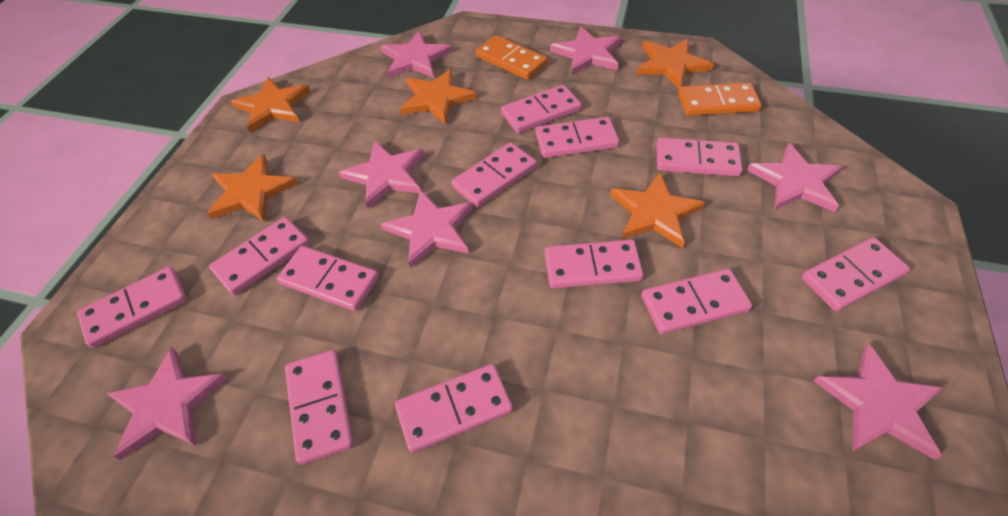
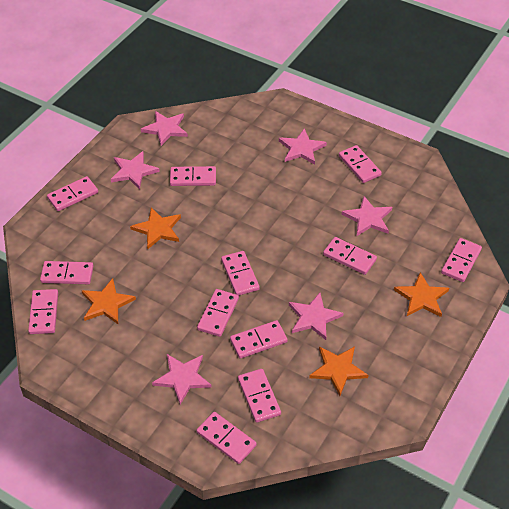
orange domino: 2 -> 0
orange star: 5 -> 4
pink star: 7 -> 6

